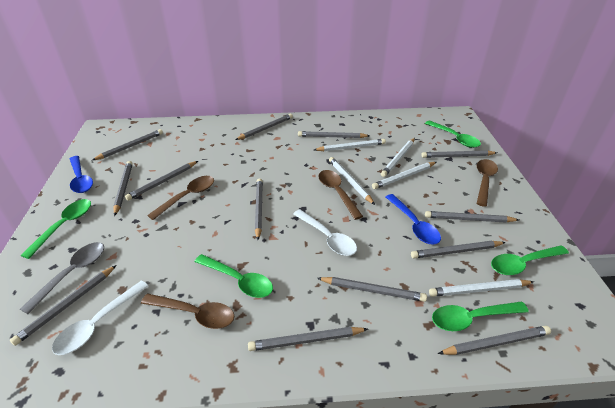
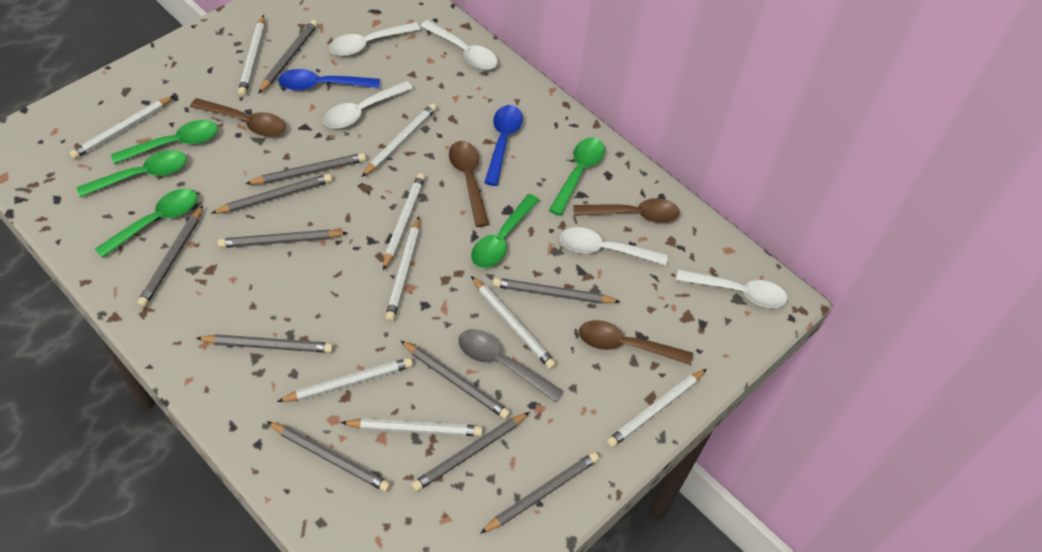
grey pencil: 13 -> 11
white pencil: 5 -> 9
white spoon: 2 -> 5

